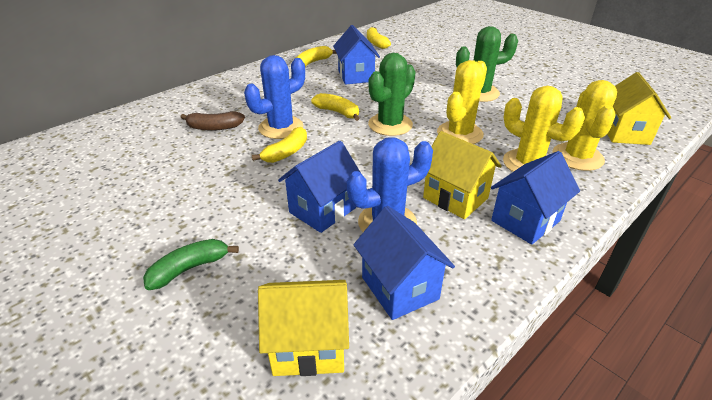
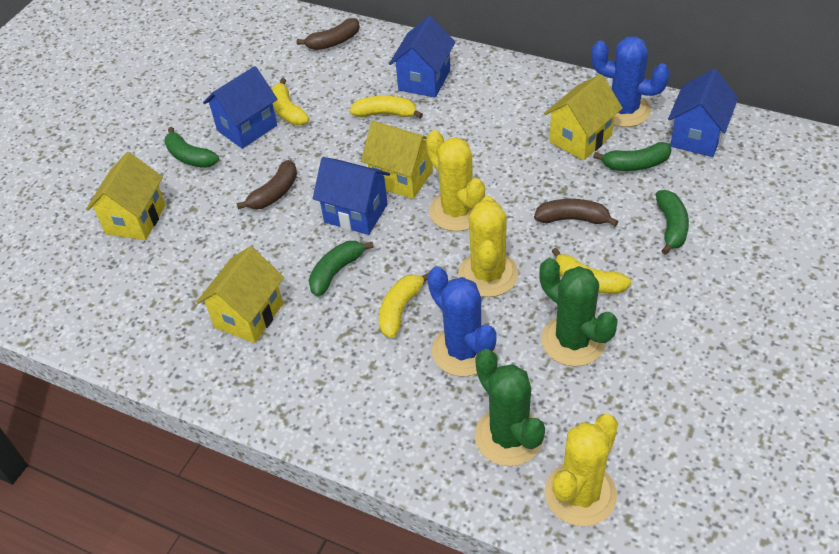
brown banana: 1 -> 3
green banana: 1 -> 4
yellow house: 3 -> 4

